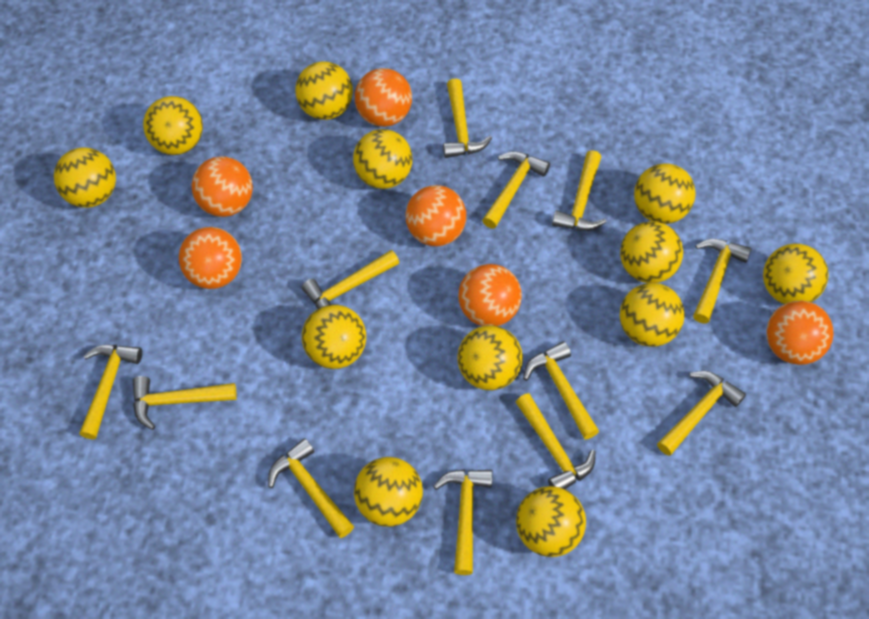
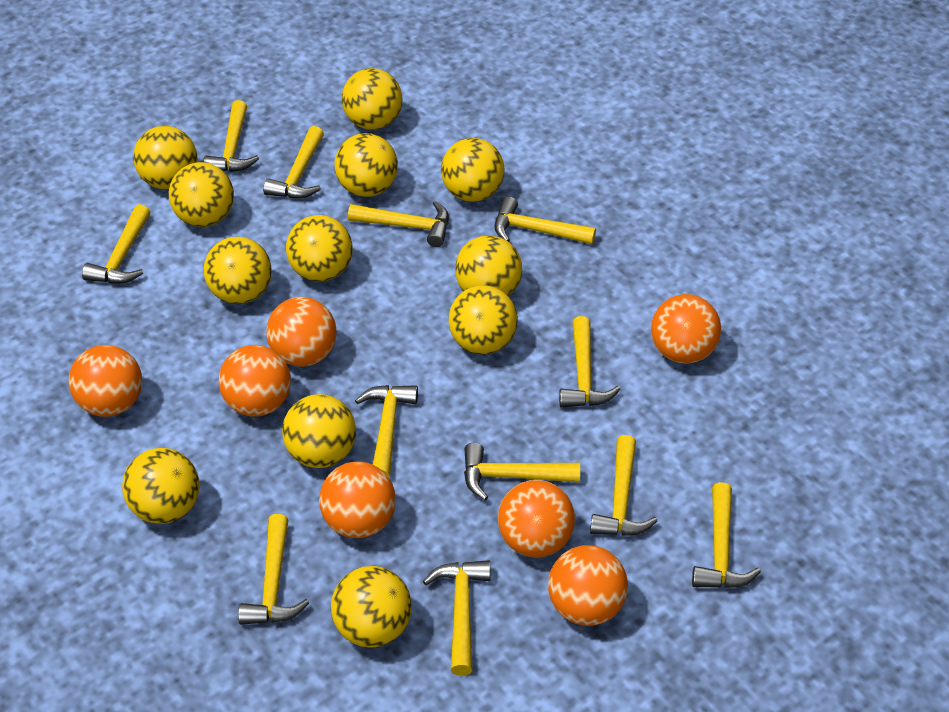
orange ball: 6 -> 7

